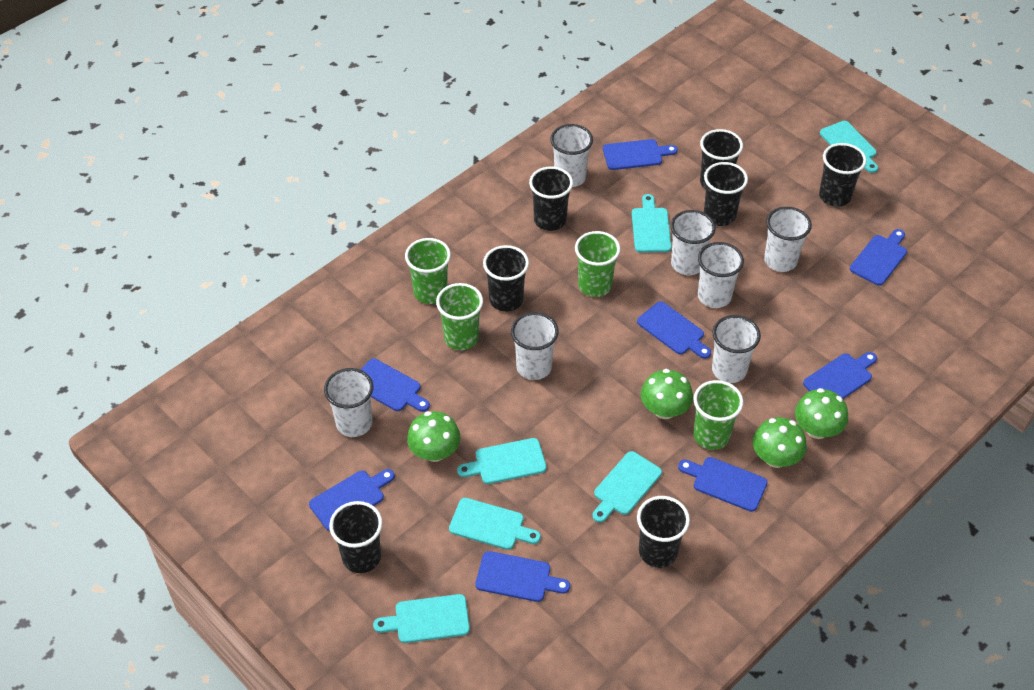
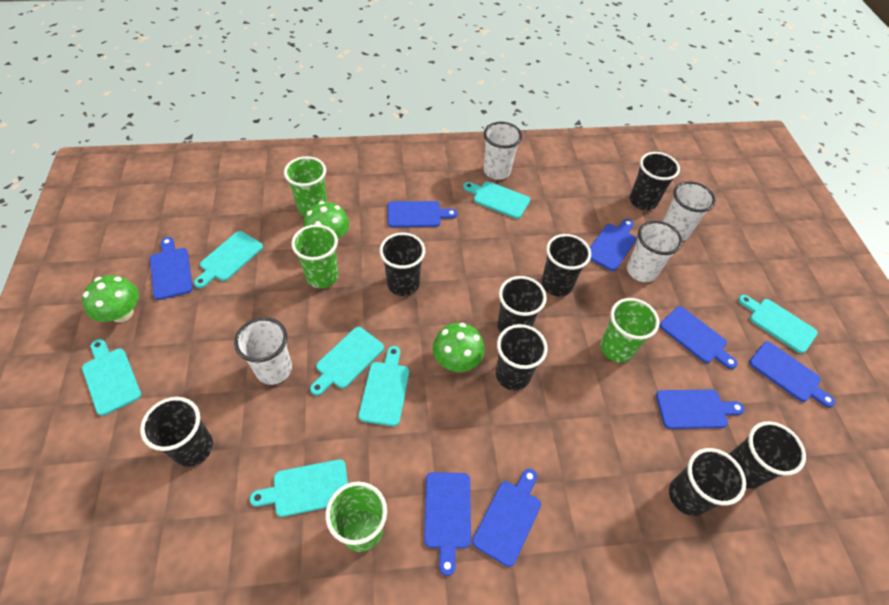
black cup: 7 -> 8
green mushroom: 4 -> 3
turquoise cutting board: 6 -> 7
white cup: 7 -> 4

